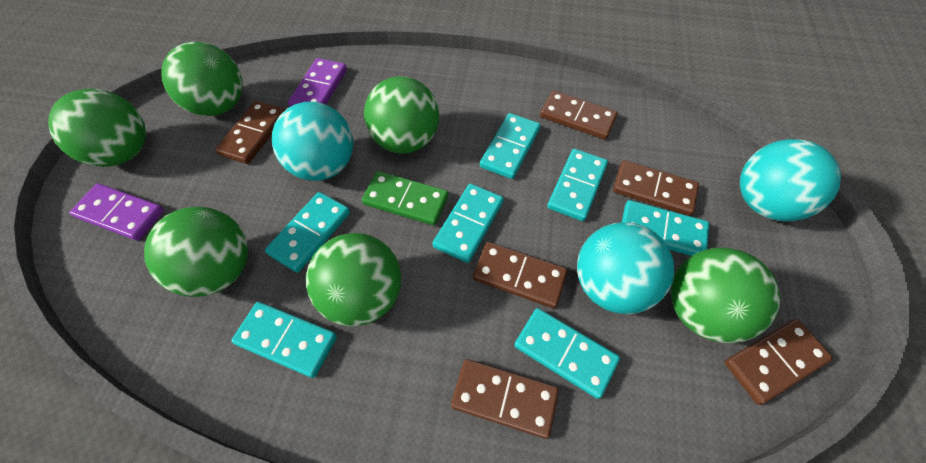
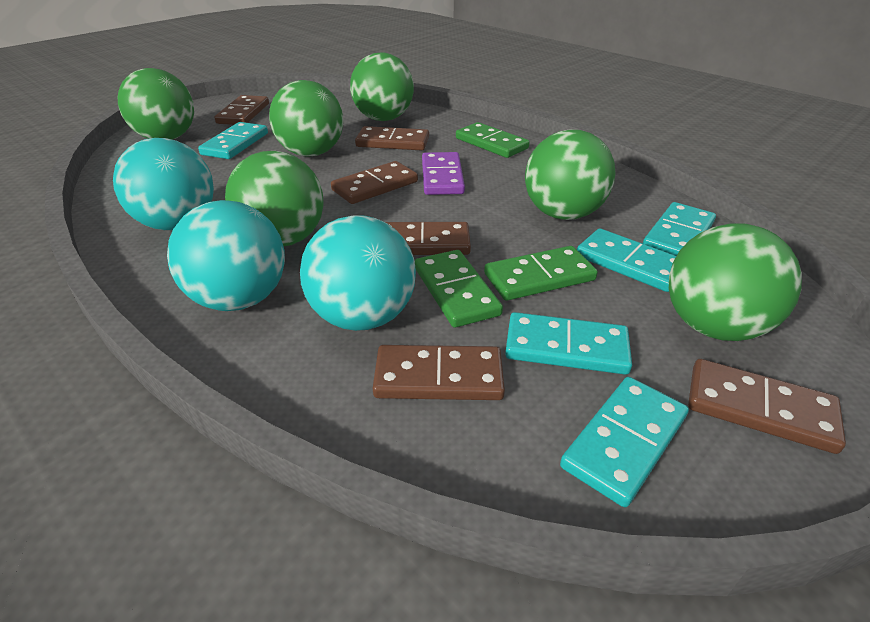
green domino: 1 -> 3
purple domino: 2 -> 1
turquoise domino: 7 -> 5

